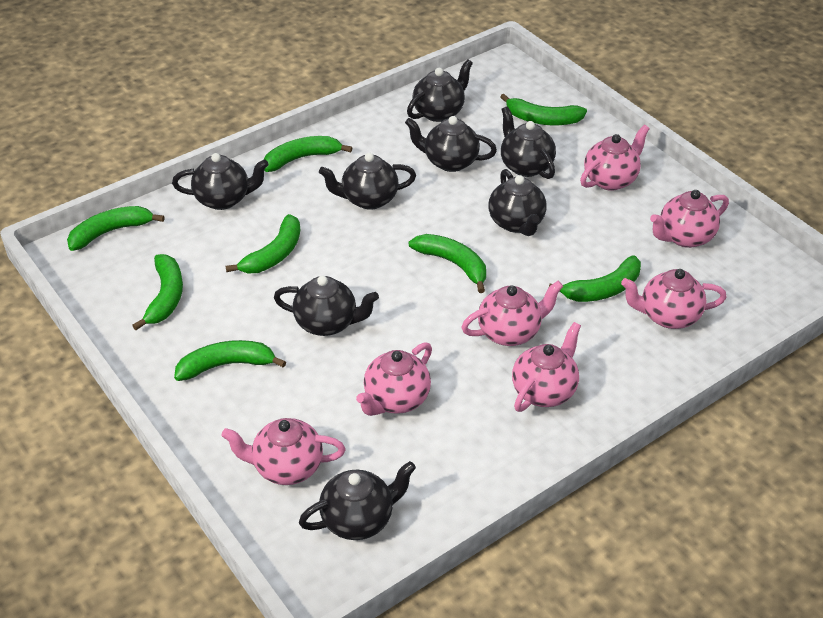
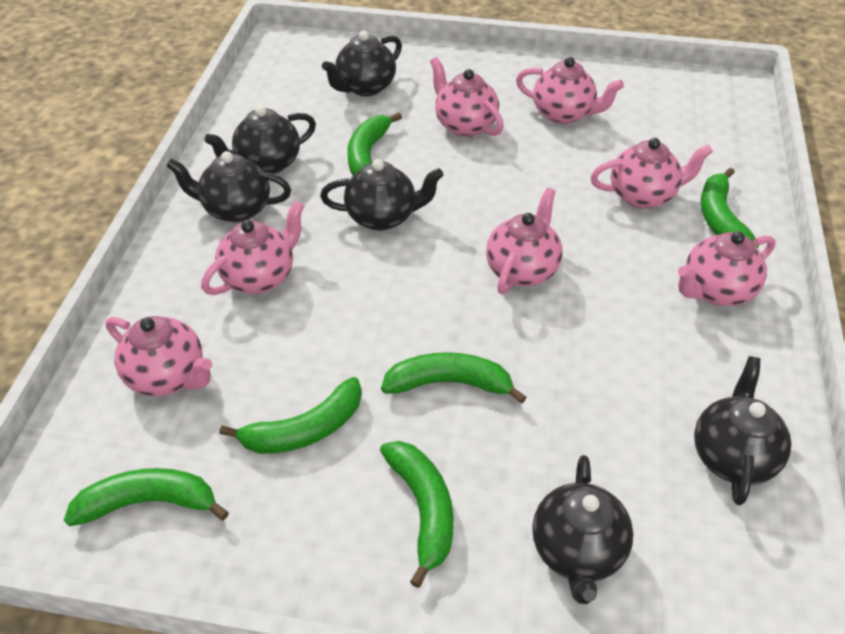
black teapot: 8 -> 6
green banana: 8 -> 6

